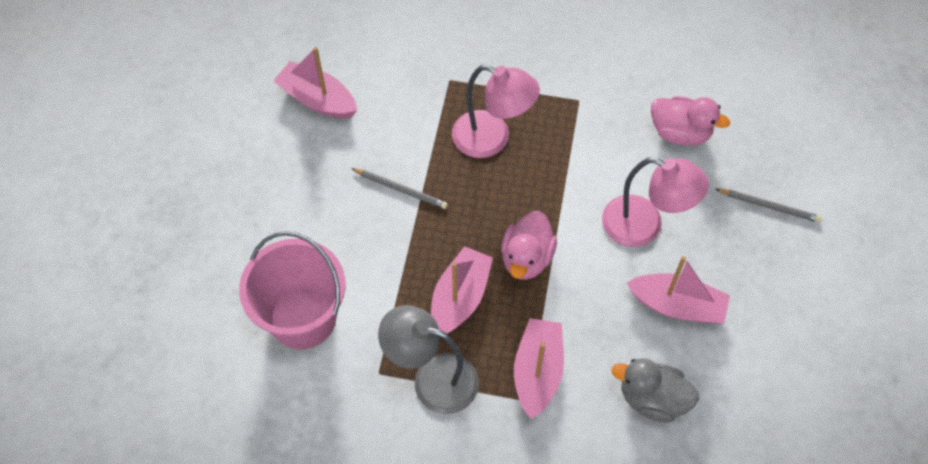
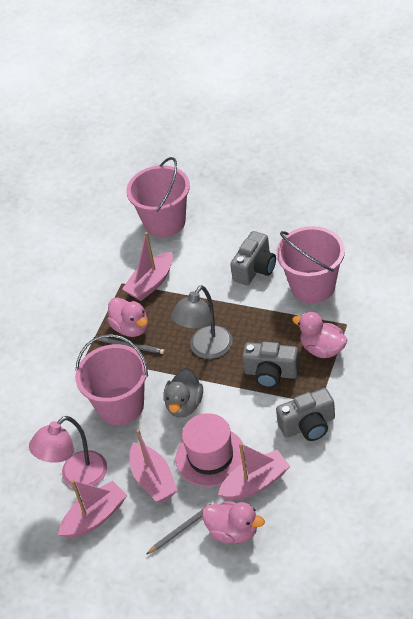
grey camera: 0 -> 3
pink bucket: 1 -> 3
pink duck: 2 -> 3
pink hat: 0 -> 1
pink lamp: 2 -> 1

